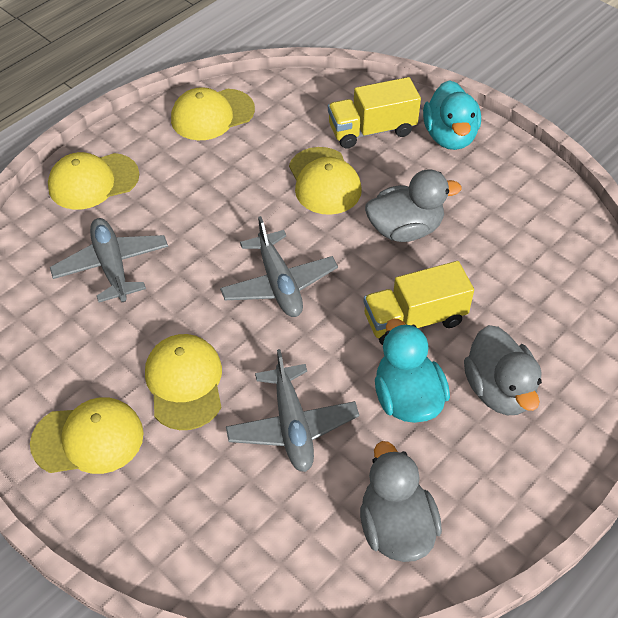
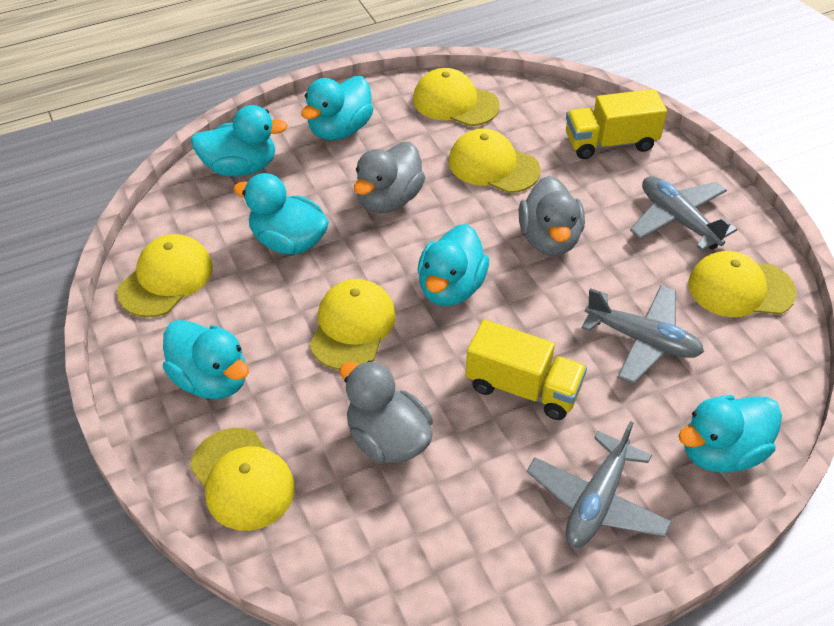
turquoise duck: 2 -> 6
yellow cap: 5 -> 6

